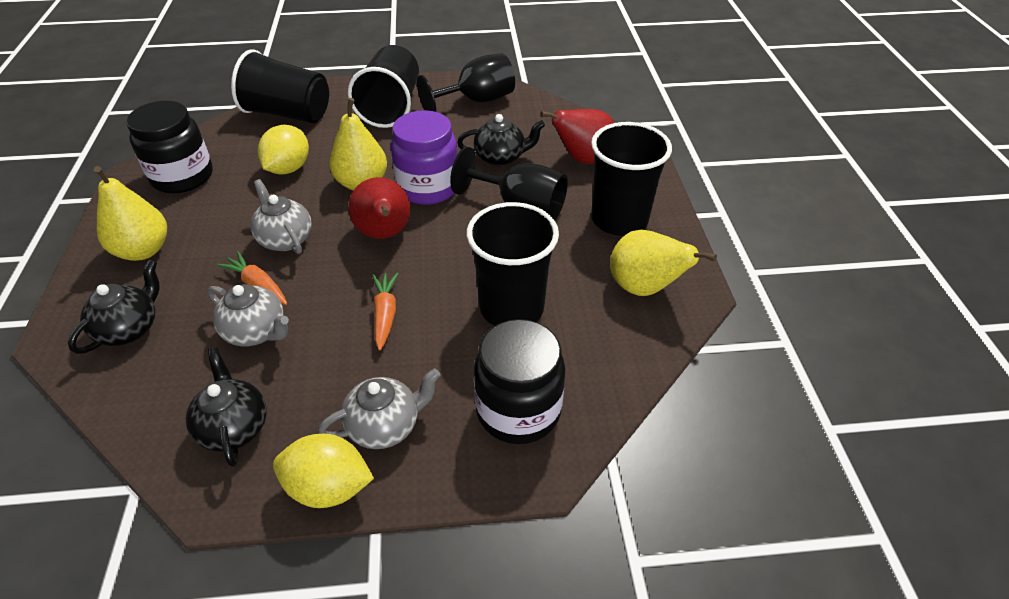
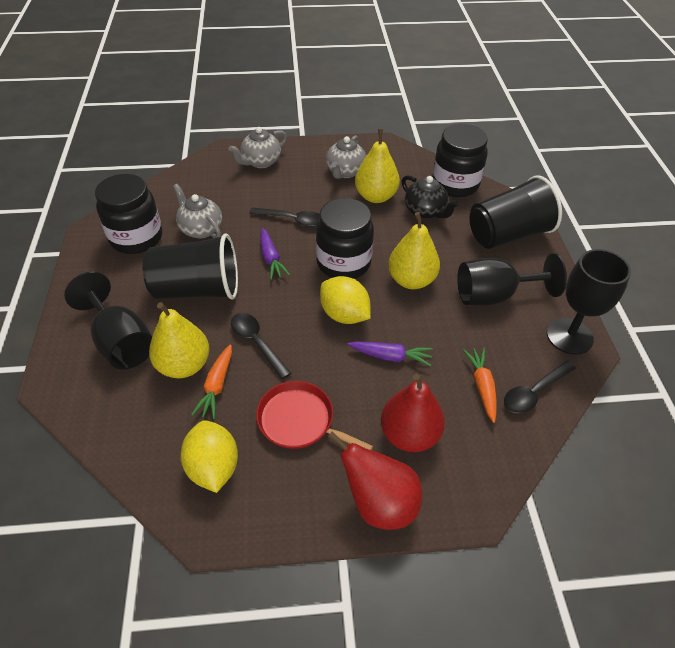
black cup: 4 -> 2
black goblet: 2 -> 3
black jar: 2 -> 3
black spoon: 0 -> 3
black teapot: 3 -> 1
purple carrot: 0 -> 2
purple jar: 1 -> 0
red pan: 0 -> 1

